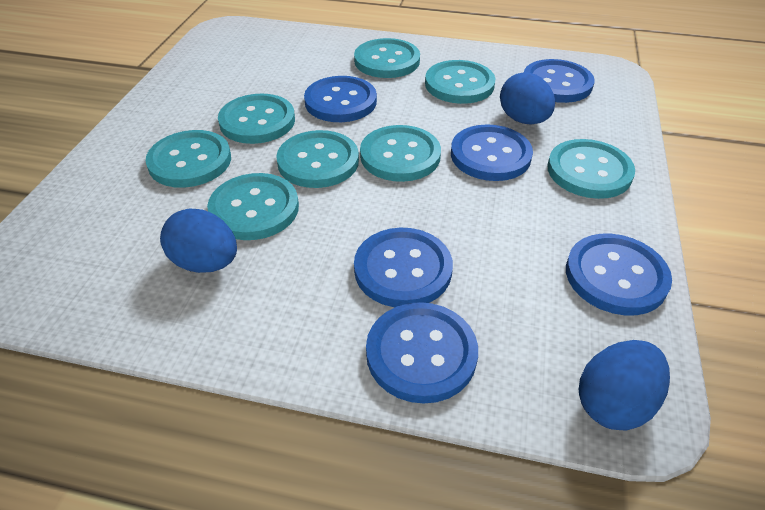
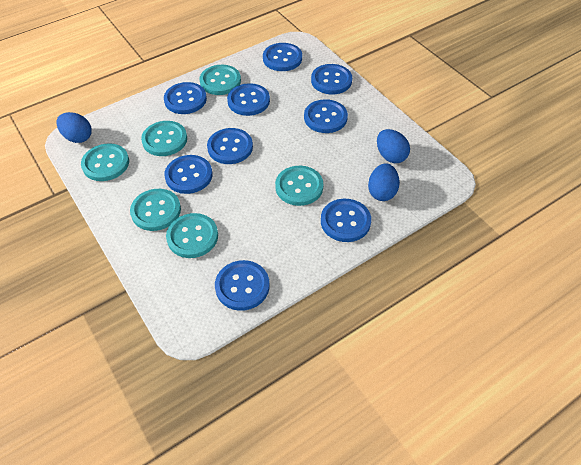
blue button: 6 -> 9
turquoise button: 8 -> 6

